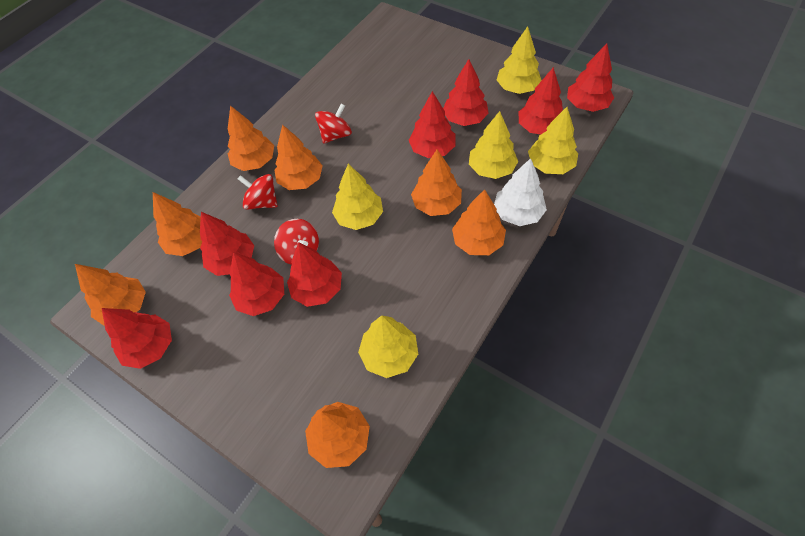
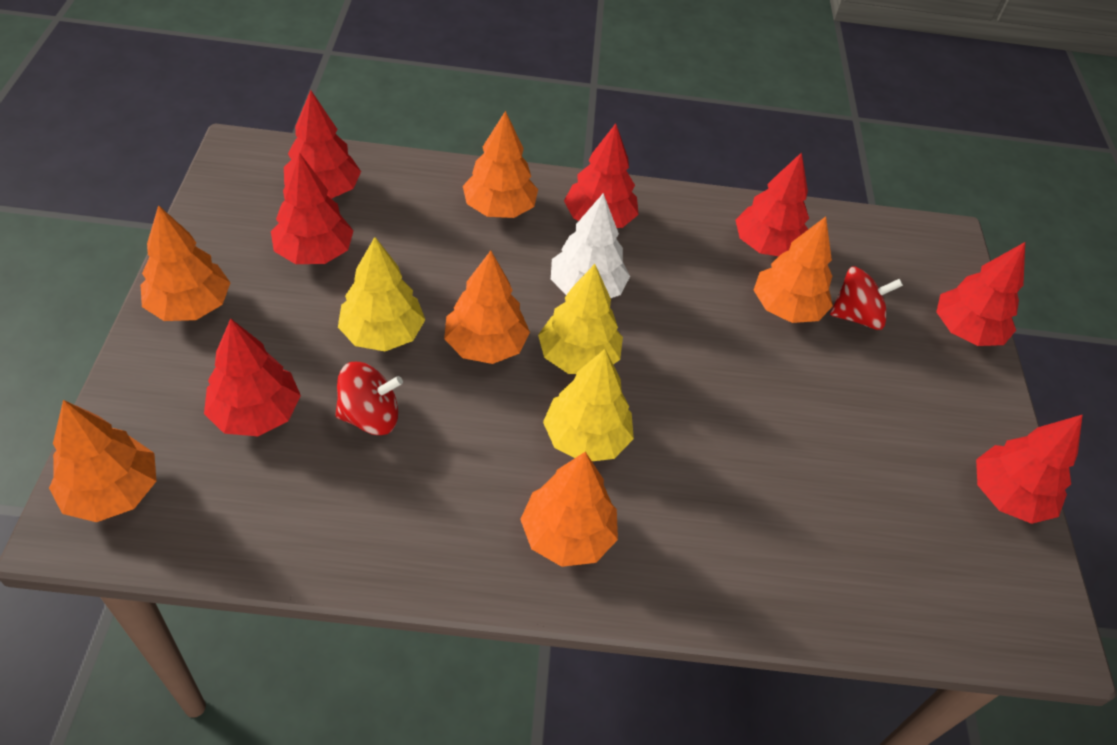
orange tree: 7 -> 6
red spinning top: 3 -> 2
red tree: 8 -> 7
yellow tree: 5 -> 3

